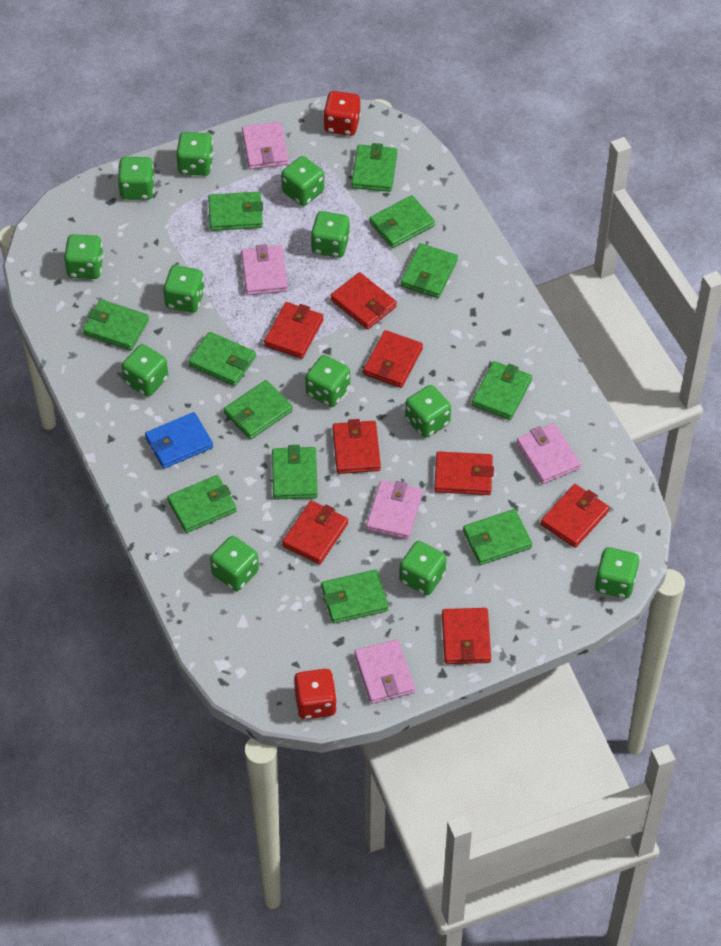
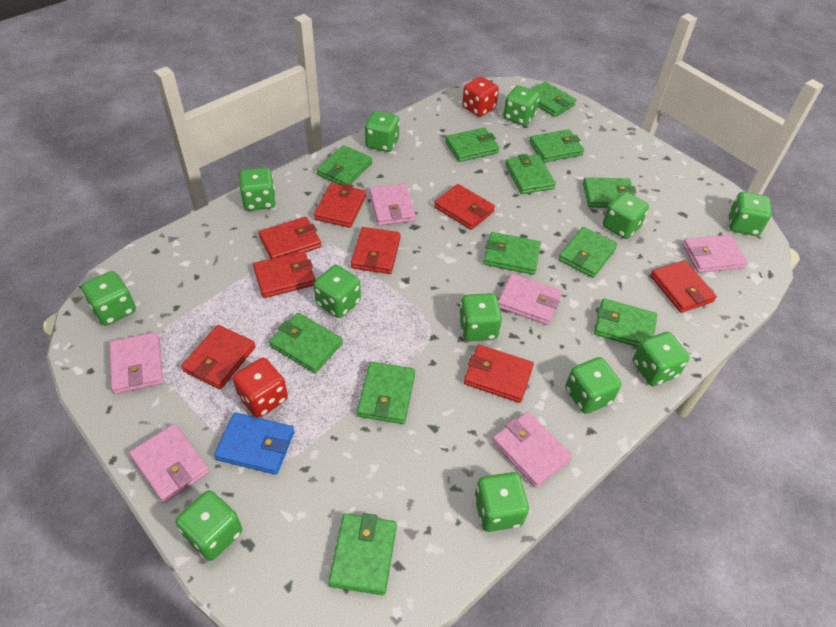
pink wallet: 5 -> 6

